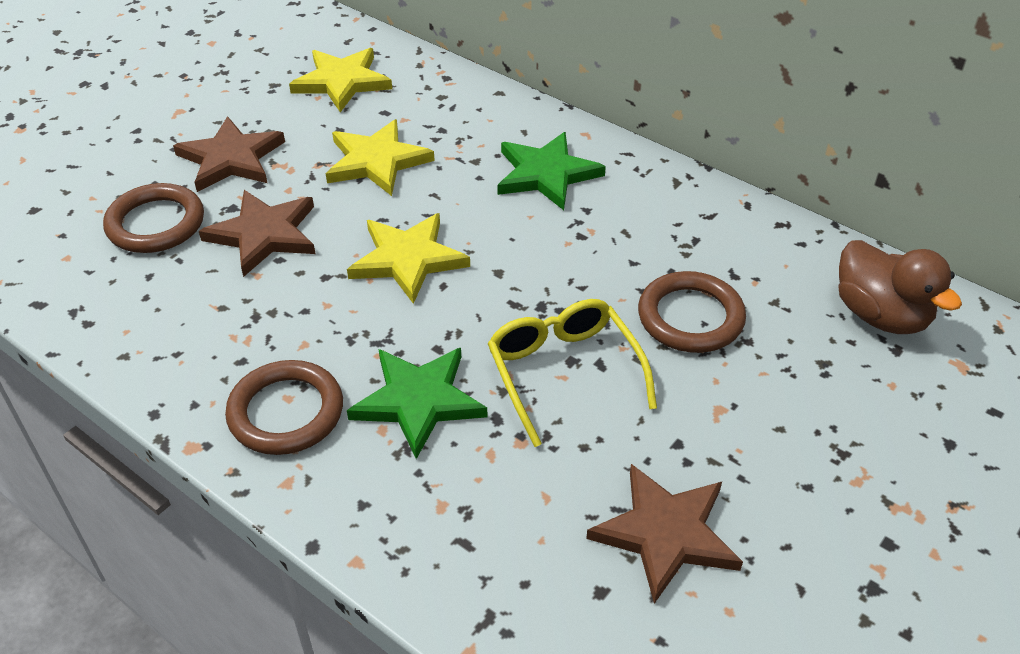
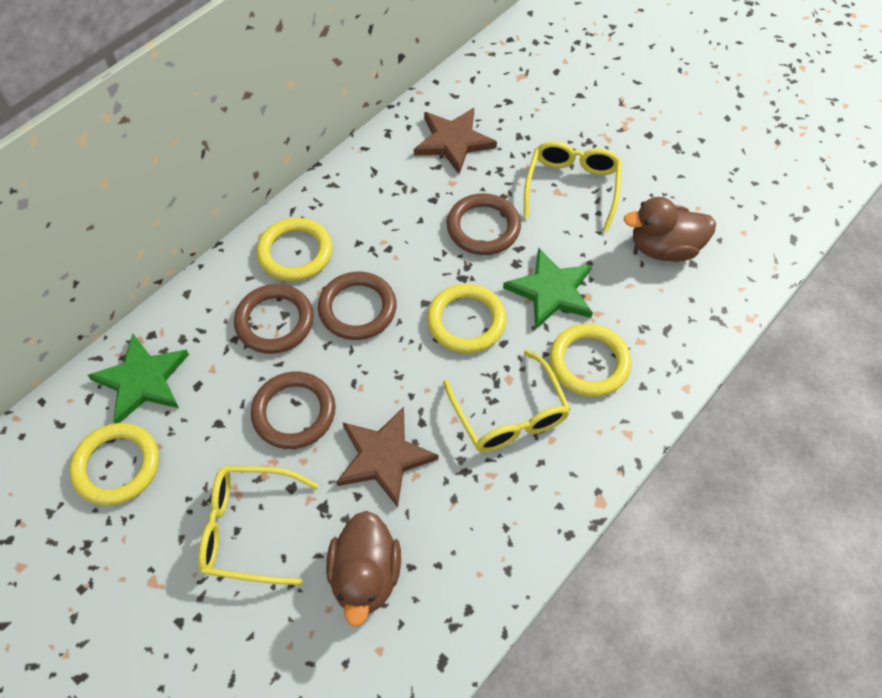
brown duck: 1 -> 2
brown ring: 3 -> 4
brown star: 3 -> 2
yellow glasses: 1 -> 3
yellow ring: 0 -> 4
yellow star: 3 -> 0

